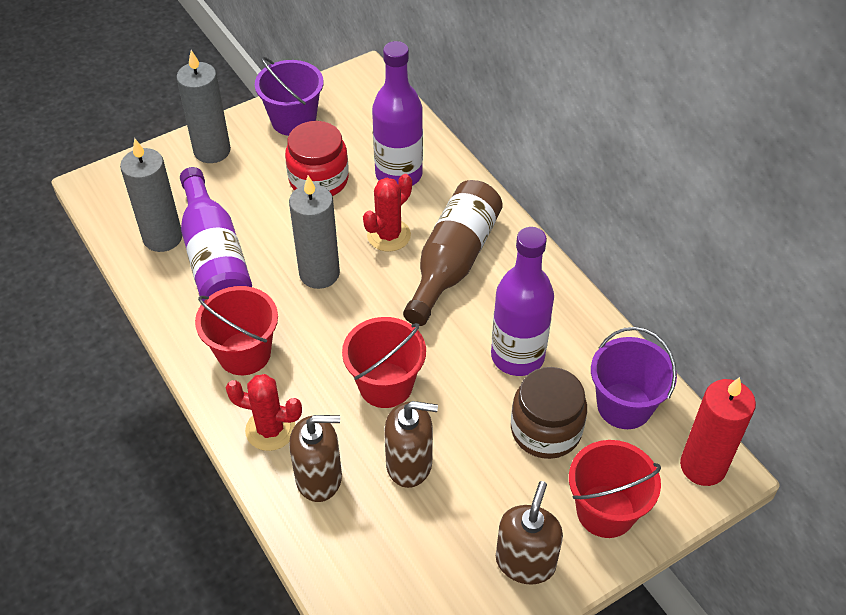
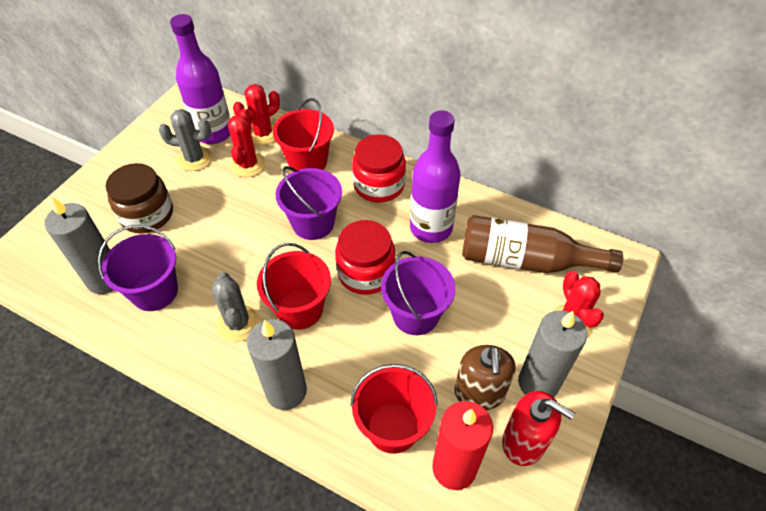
brown soap dispenser: 3 -> 1
grey cactus: 0 -> 2
purple bottle: 3 -> 2
purple bucket: 2 -> 3
red cactus: 2 -> 3
red jar: 1 -> 2
red soap dispenser: 0 -> 1

